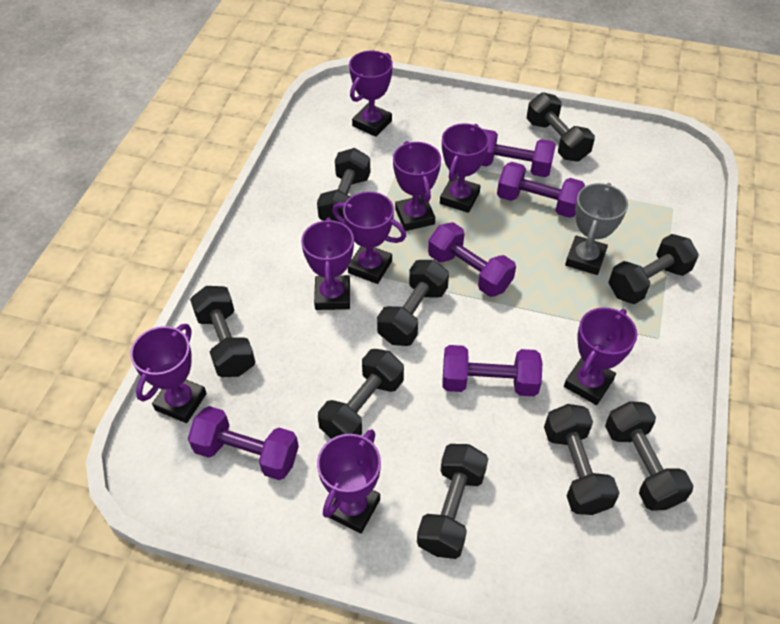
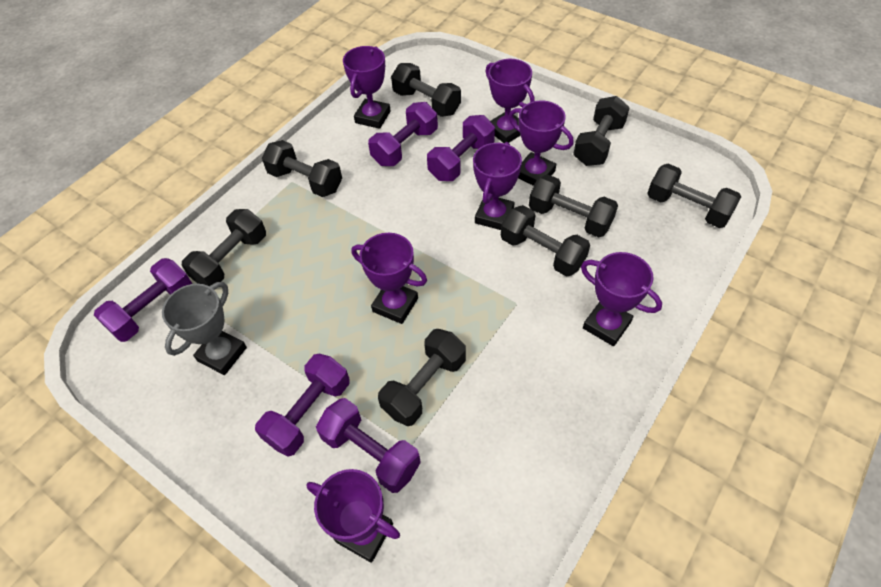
black dumbbell: 9 -> 8
purple trophy: 8 -> 7

